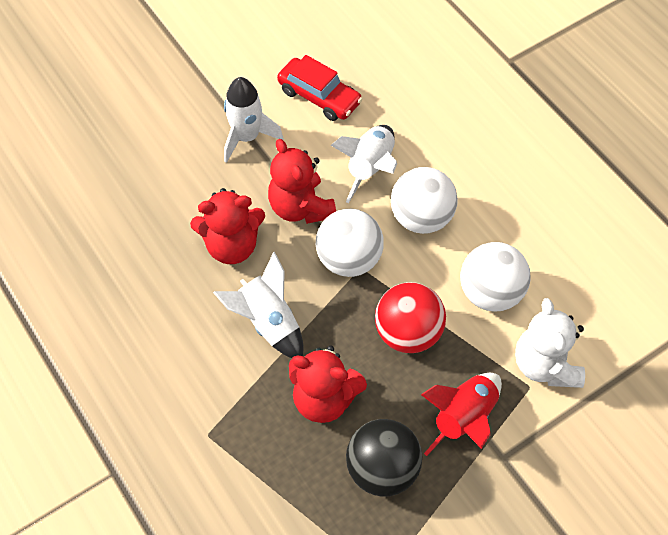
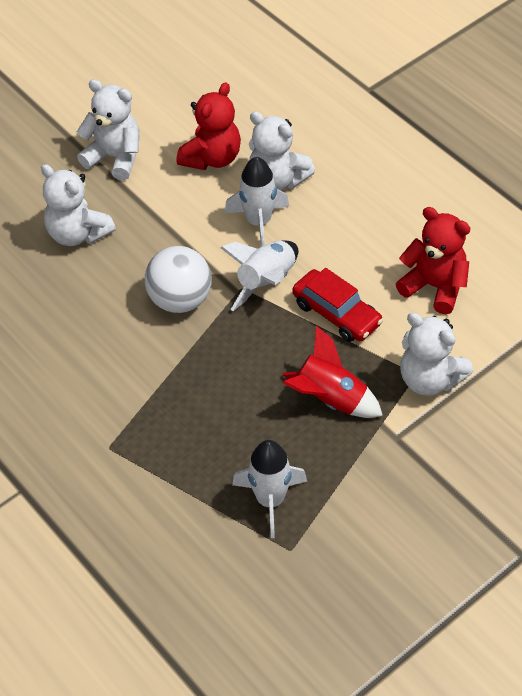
black ball: 1 -> 0
red ball: 1 -> 0
red teddy bear: 3 -> 2
white ball: 3 -> 1
white teddy bear: 1 -> 4

